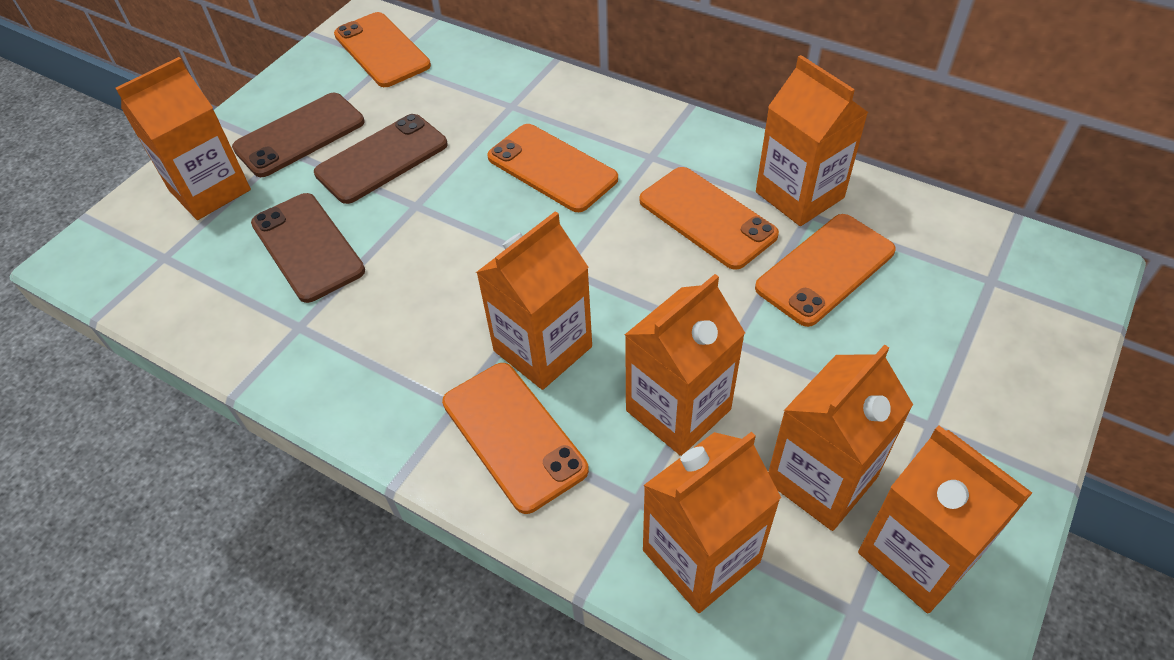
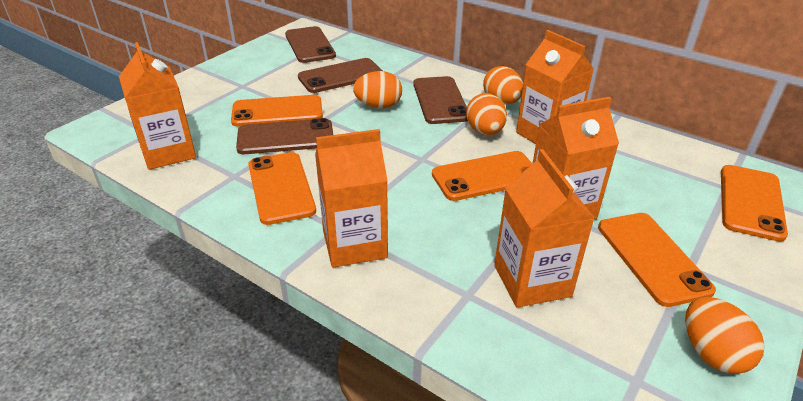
brown phone: 3 -> 4
orange carton: 7 -> 5
orange egg: 0 -> 4

